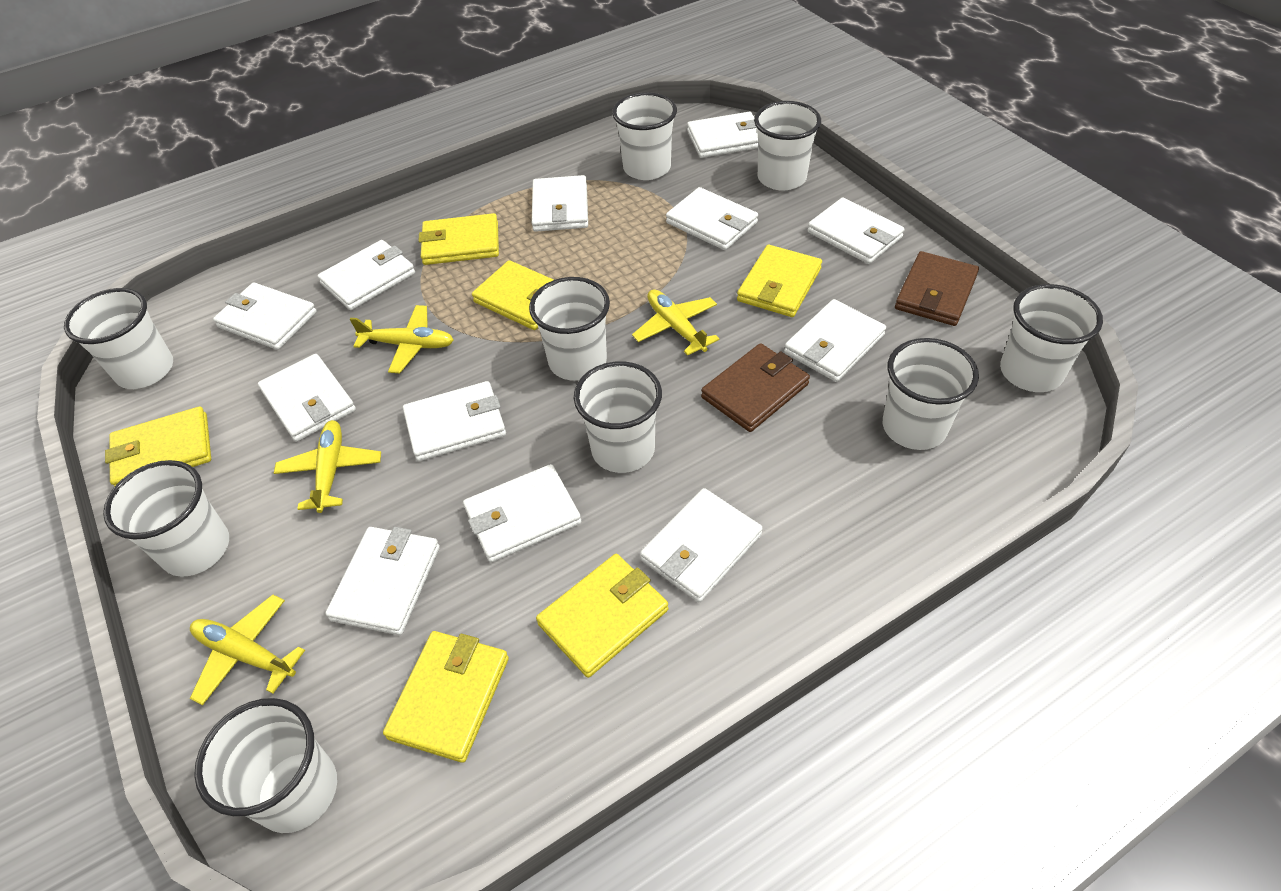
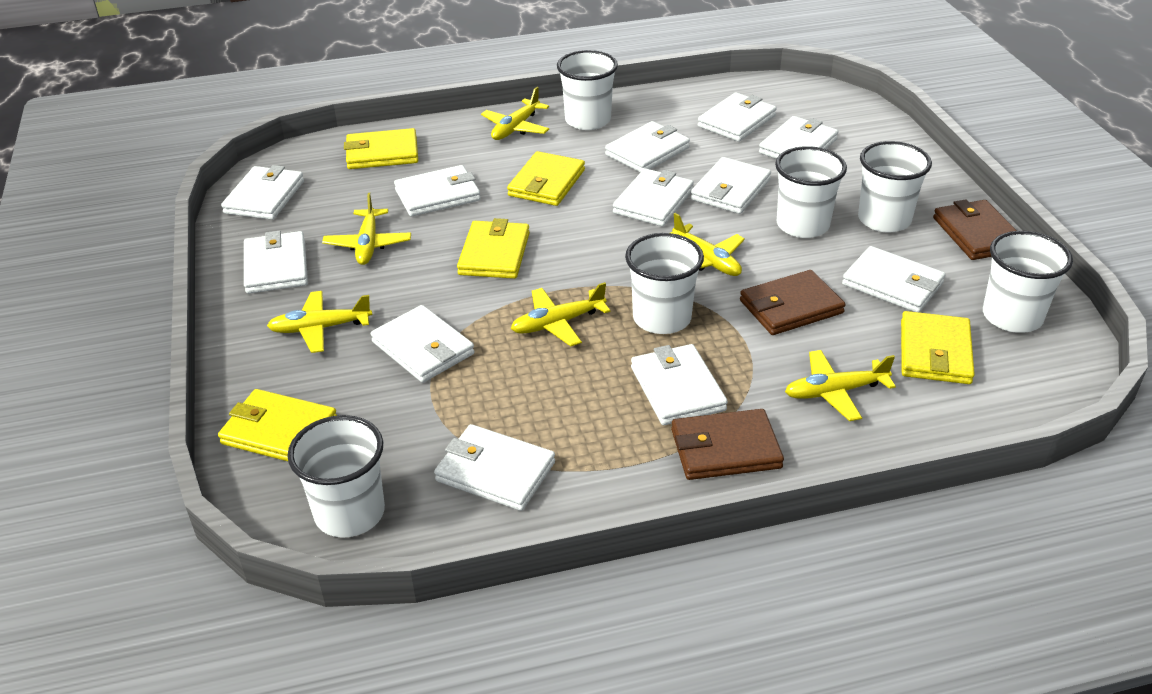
brown wallet: 2 -> 3
white cup: 9 -> 6
yellow plane: 4 -> 6
yellow wallet: 6 -> 5

